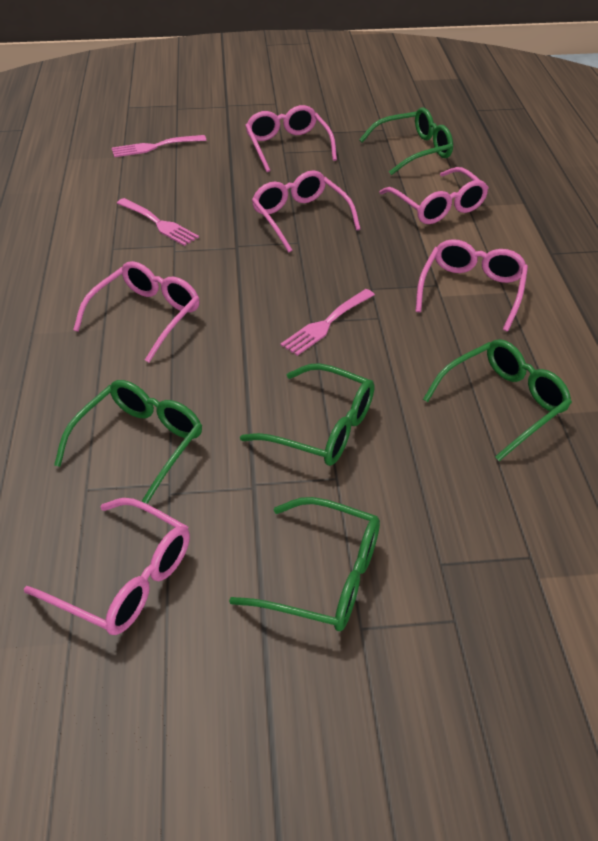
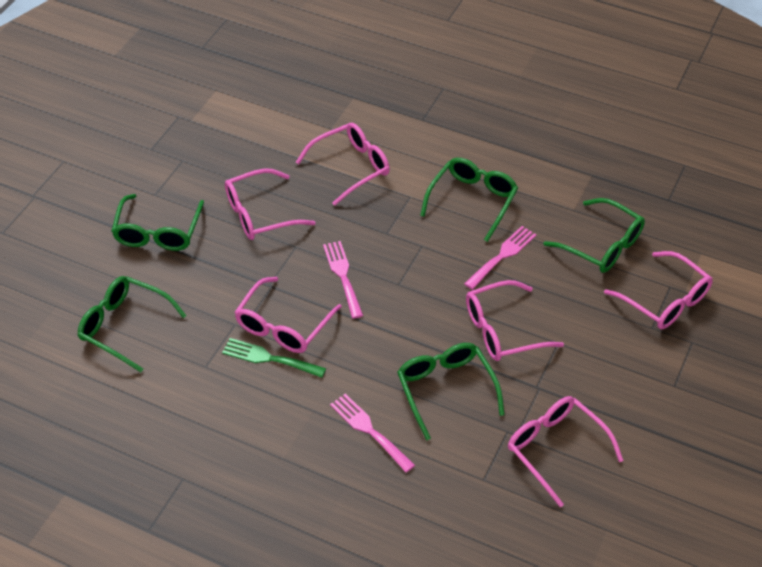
green fork: 0 -> 1

